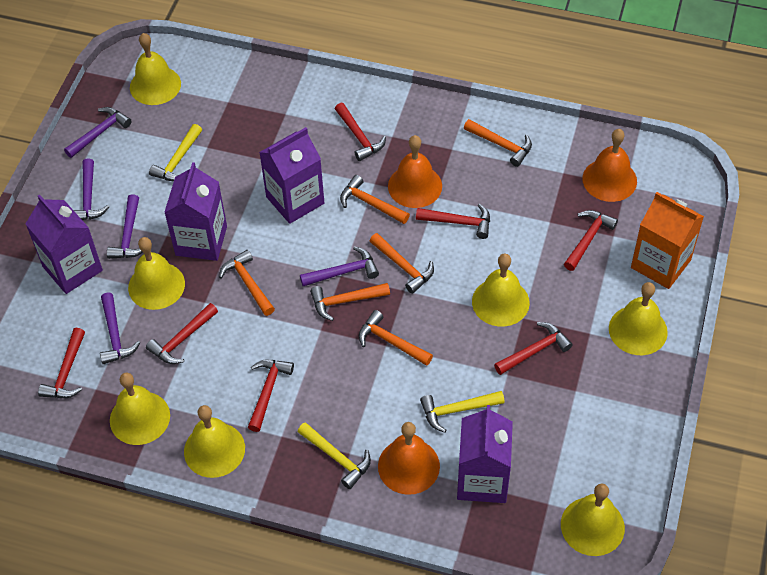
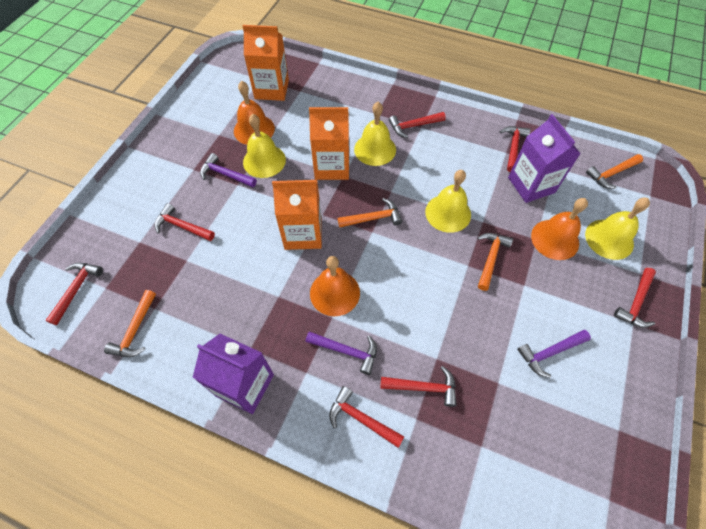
orange carton: 1 -> 3
orange hammer: 6 -> 4
purple carton: 4 -> 2
purple hammer: 5 -> 3
yellow bell: 7 -> 4
yellow hammer: 3 -> 0

